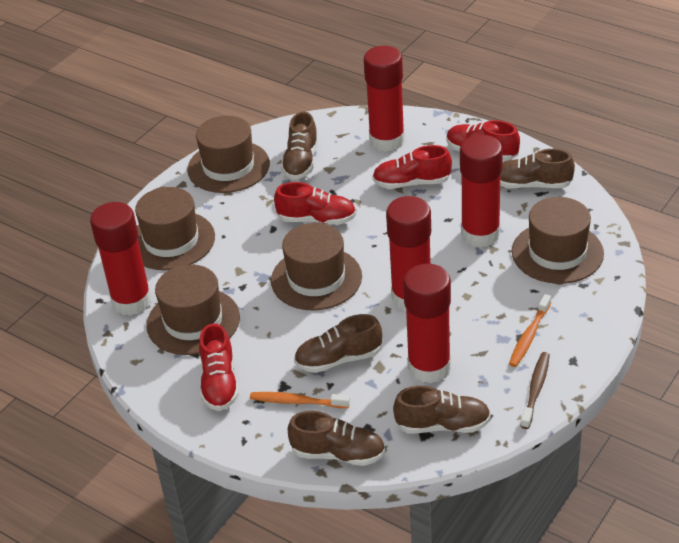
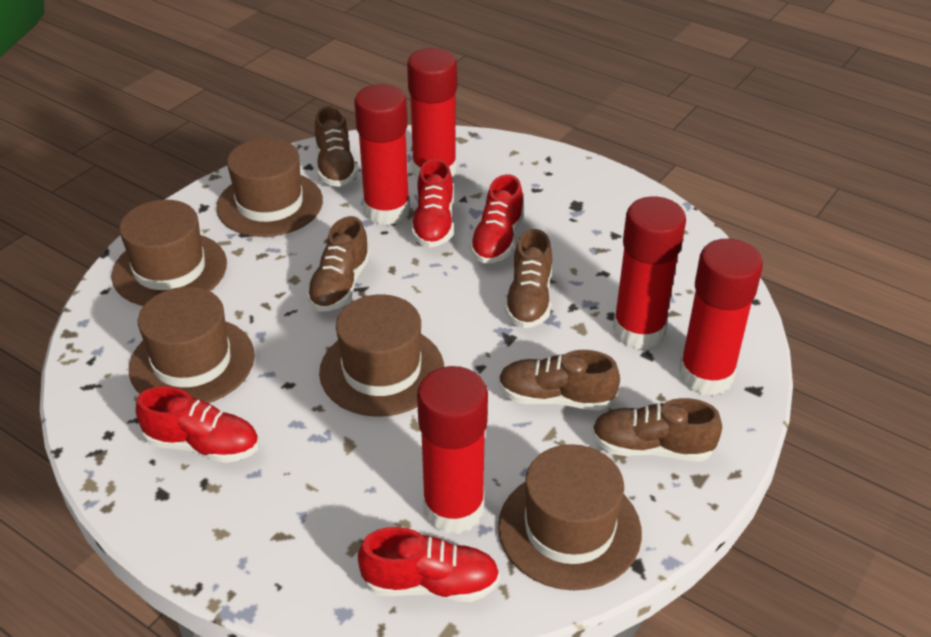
brown toothbrush: 1 -> 0
orange toothbrush: 2 -> 0

